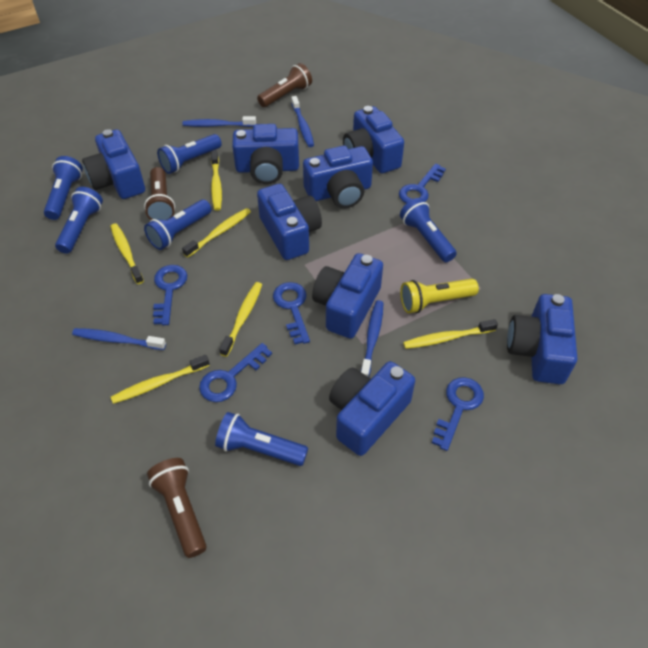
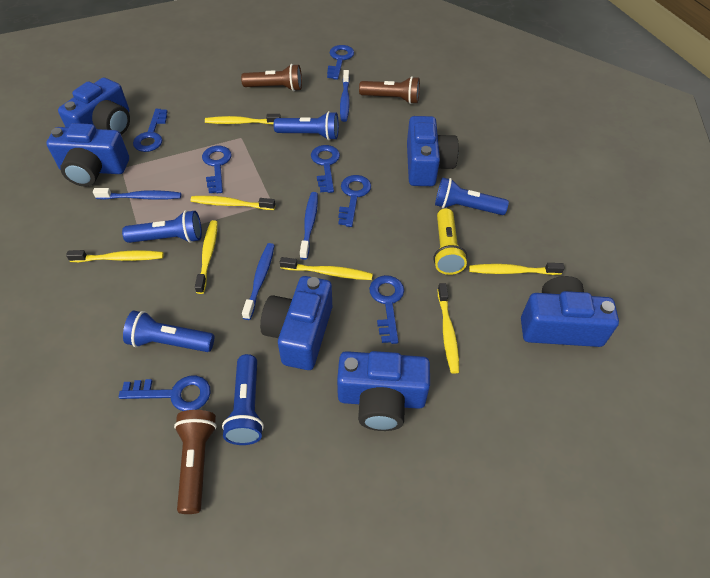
blue camera: 8 -> 6
blue flashlight: 6 -> 5
blue key: 5 -> 7
yellow toothbrush: 6 -> 7

